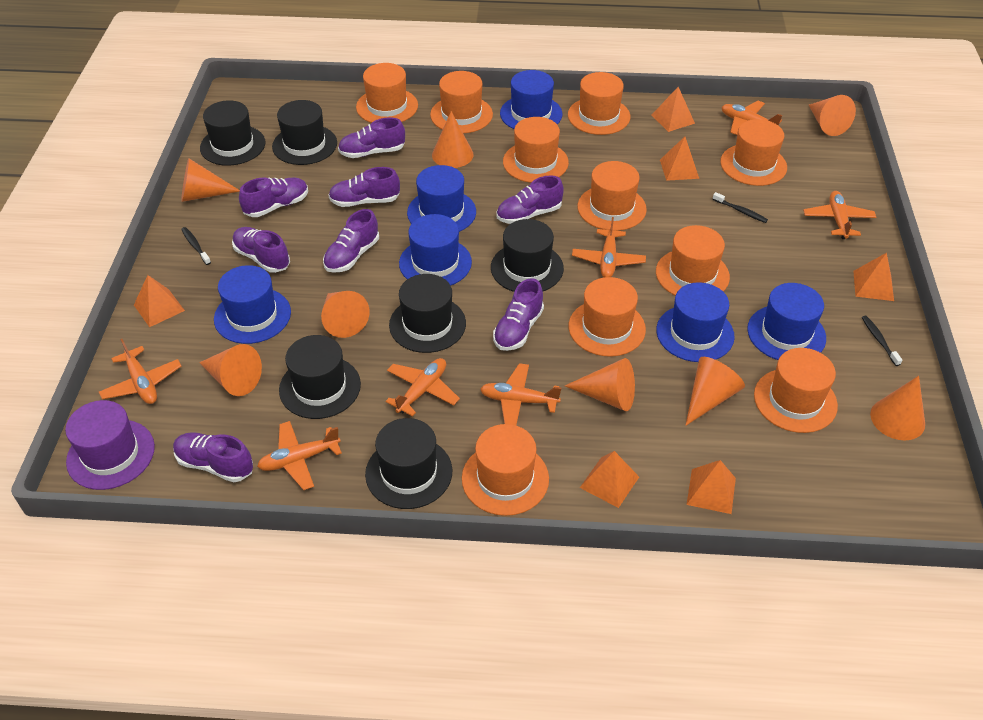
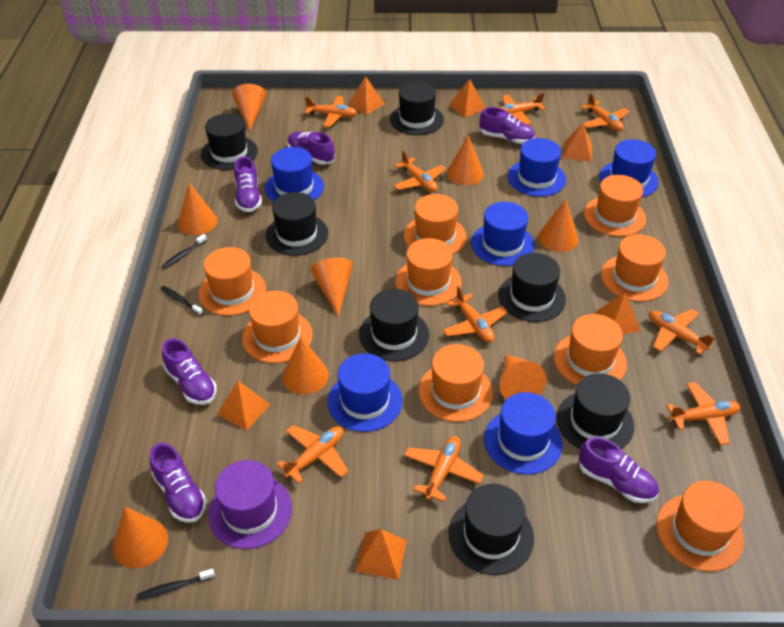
black hat: 6 -> 7
orange hat: 10 -> 9
orange plane: 7 -> 9
purple shoe: 8 -> 6

